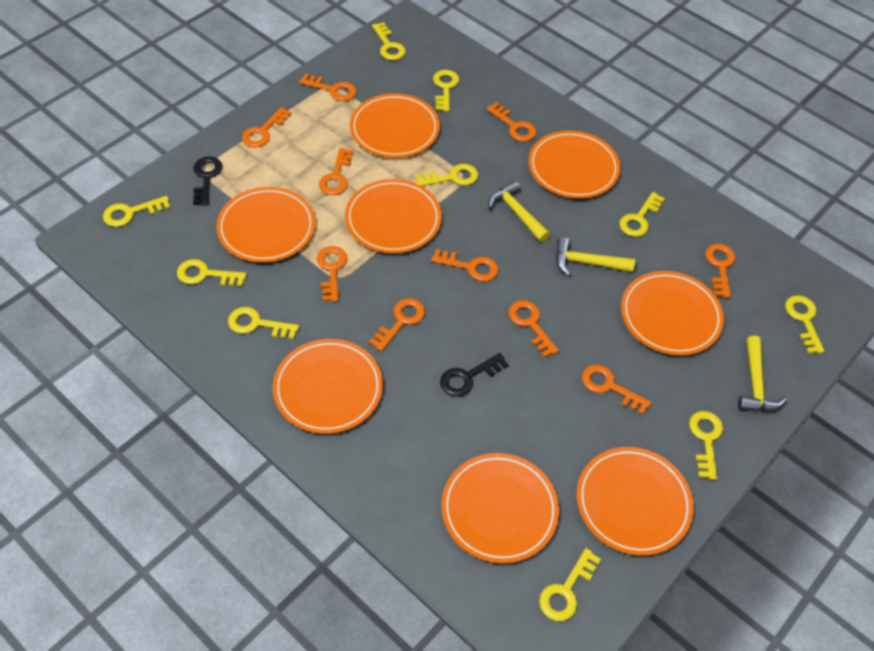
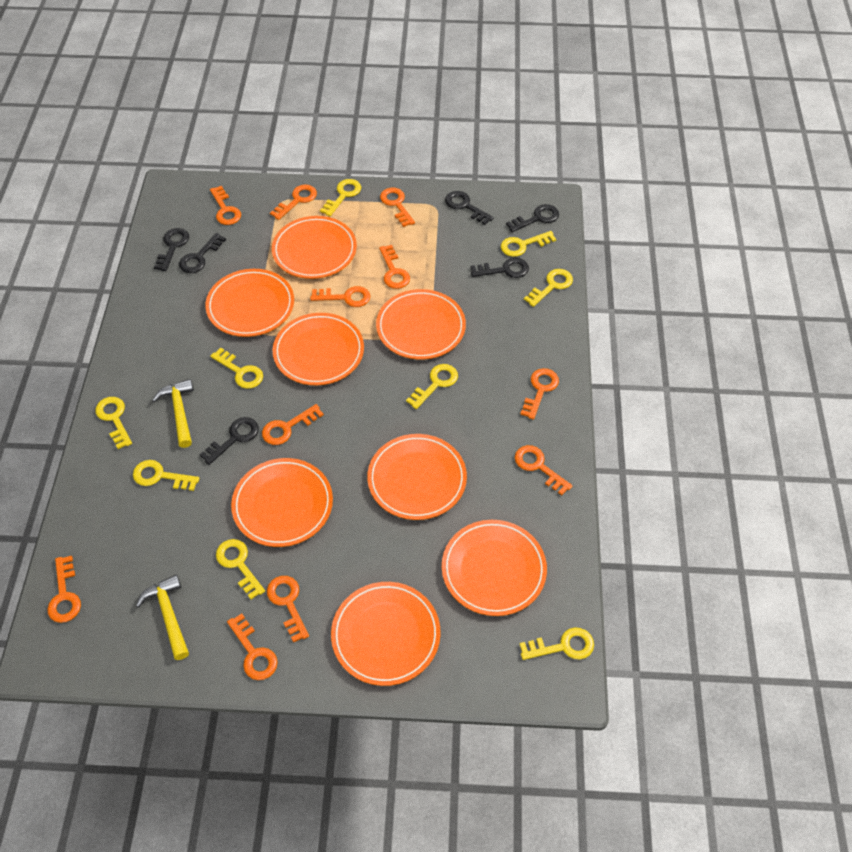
black key: 2 -> 6
orange key: 10 -> 11
yellow hammer: 3 -> 2
yellow key: 10 -> 9

